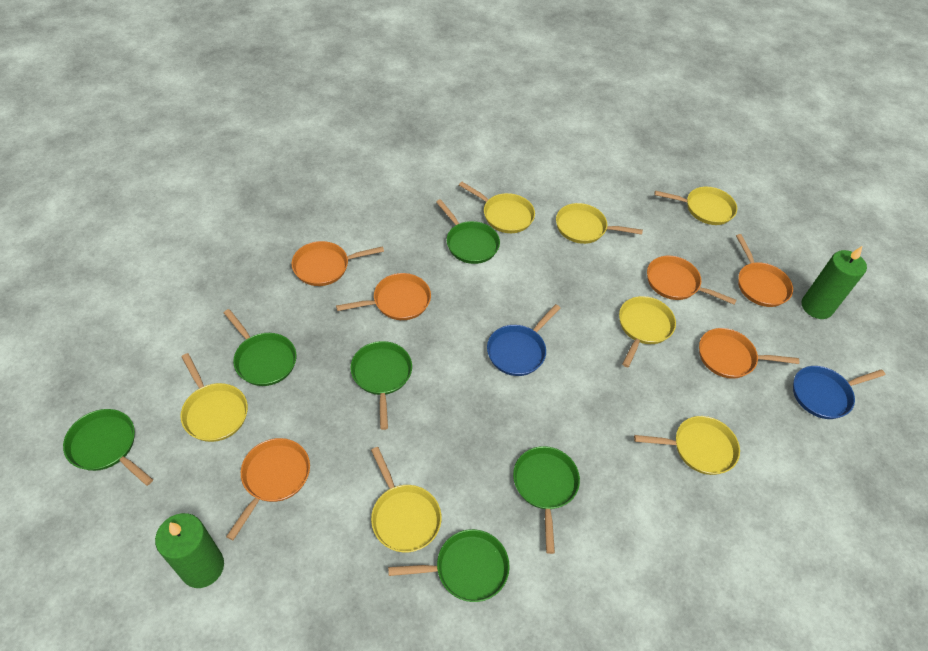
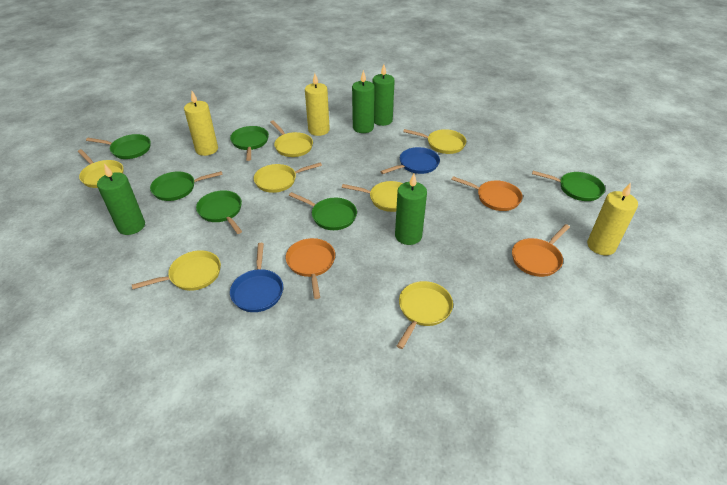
green candle: 2 -> 4
orange pan: 6 -> 3
yellow candle: 0 -> 3

